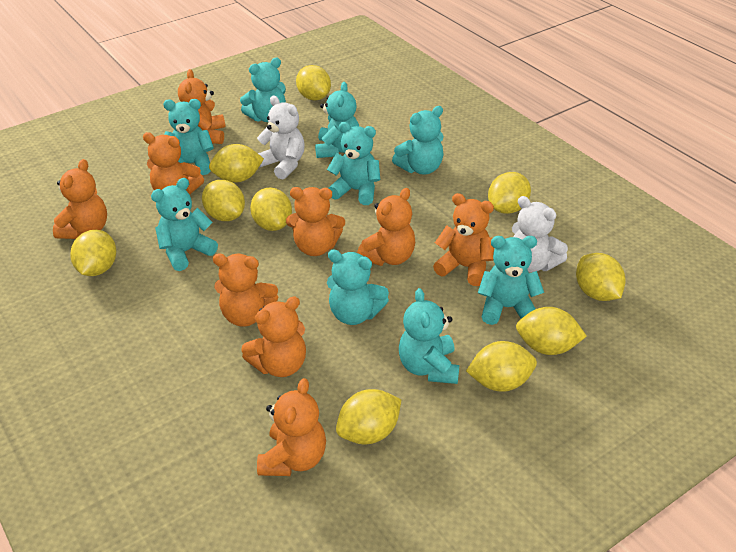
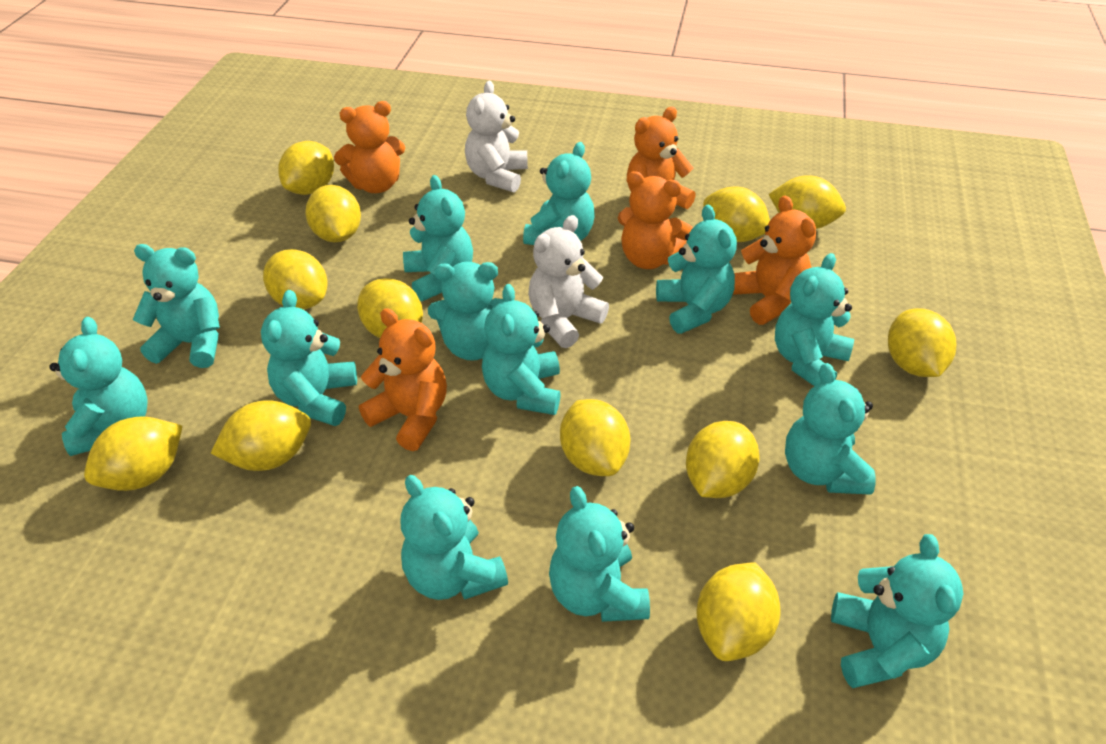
orange teddy bear: 9 -> 5
turquoise teddy bear: 9 -> 13
yellow lemon: 10 -> 12

